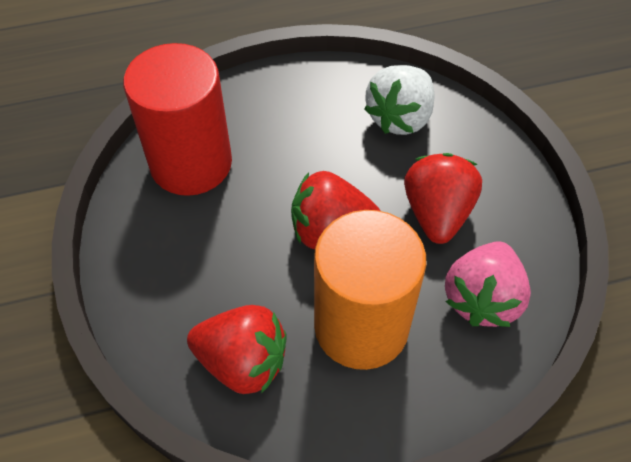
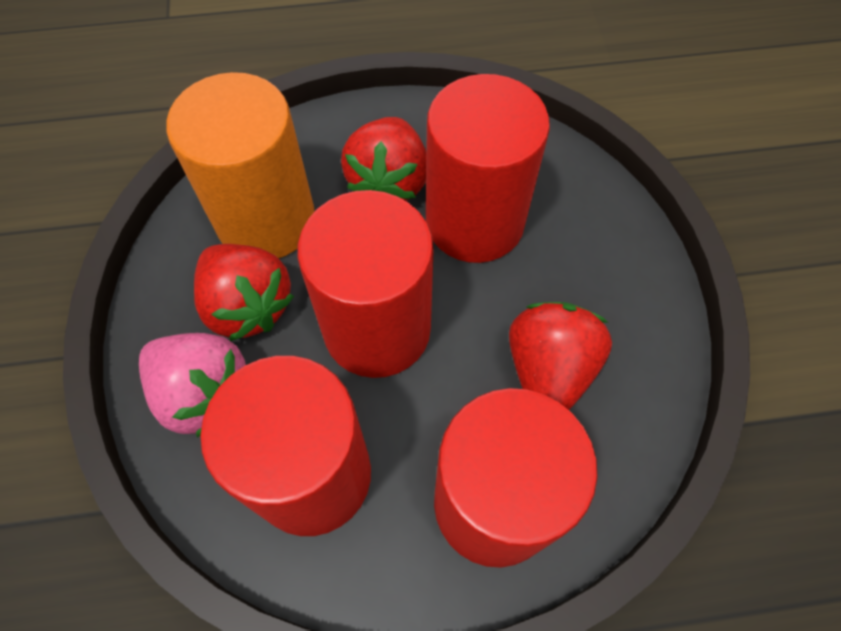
red cylinder: 1 -> 4
white strawberry: 1 -> 0

